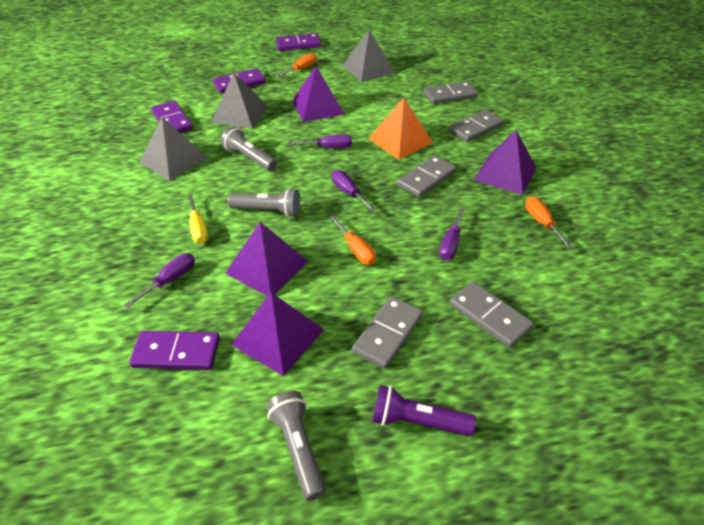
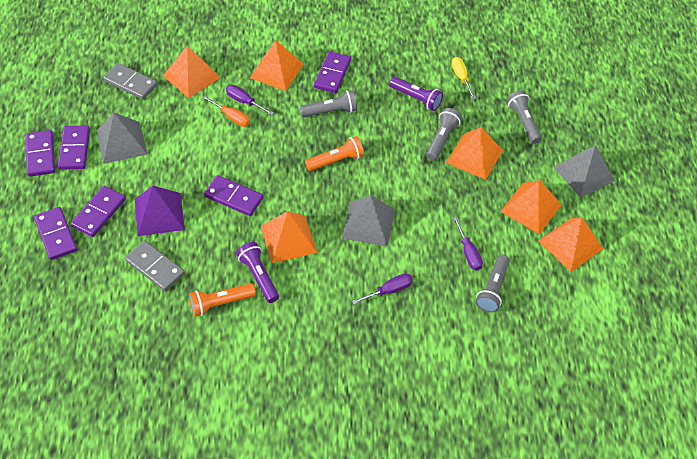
grey domino: 5 -> 2
grey flashlight: 3 -> 4
orange flashlight: 0 -> 2
orange pyramid: 1 -> 6
orange screwdriver: 3 -> 1
purple domino: 4 -> 6
purple flashlight: 1 -> 2
purple pyramid: 4 -> 1
purple screwdriver: 4 -> 3

